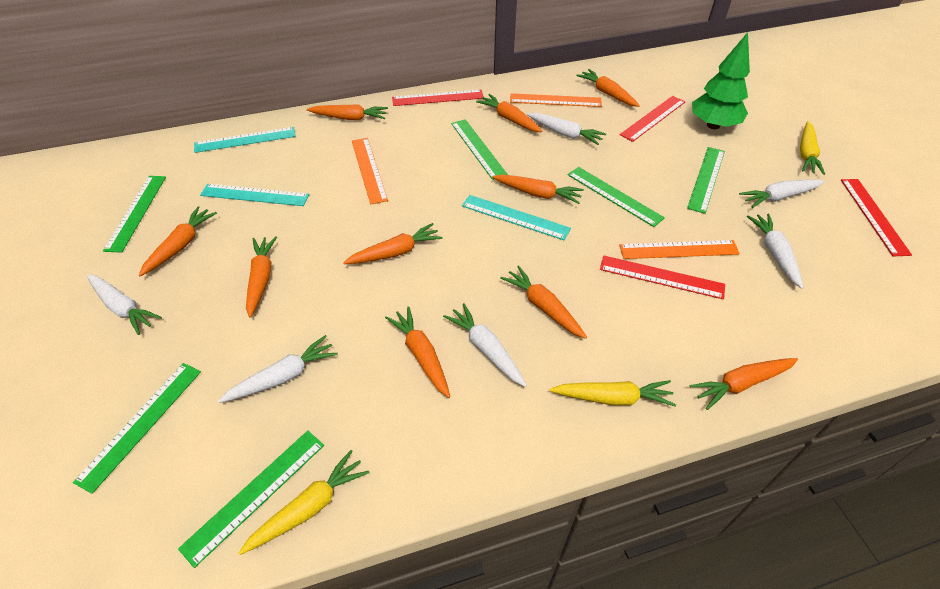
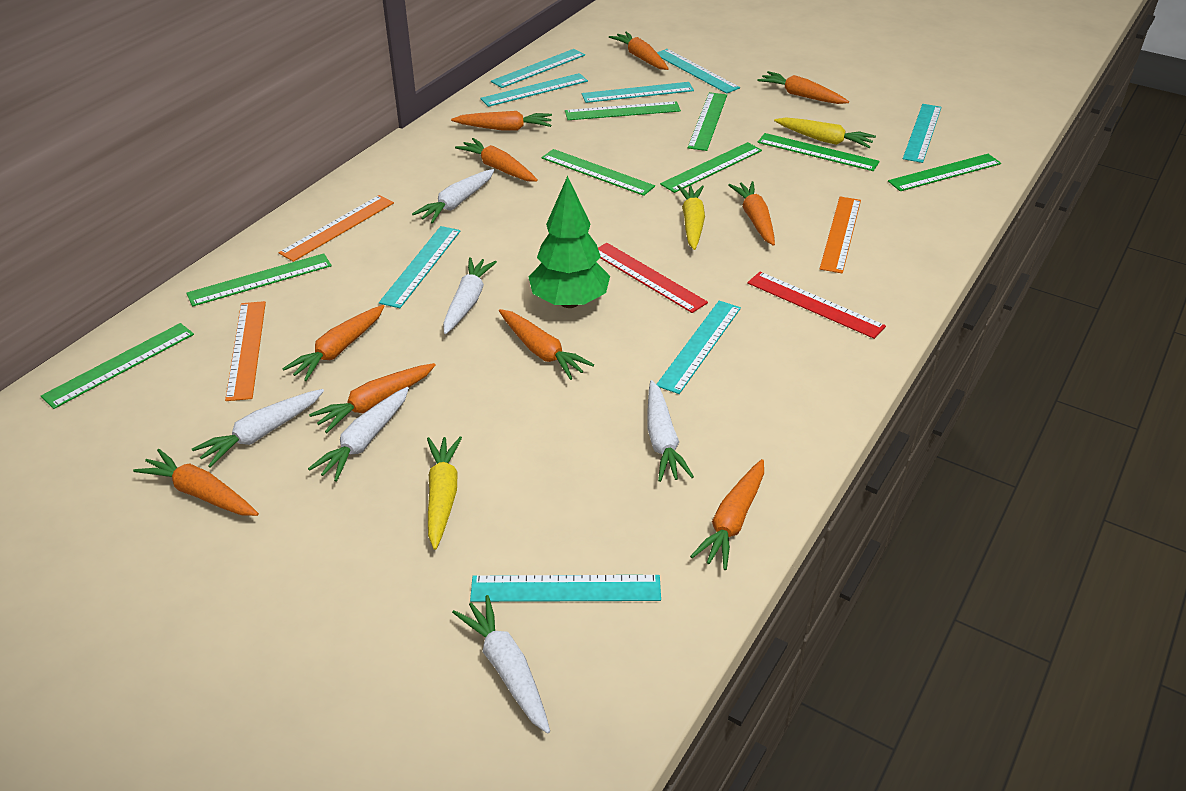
green ruler: 6 -> 8
red ruler: 4 -> 2
turquoise ruler: 3 -> 8

